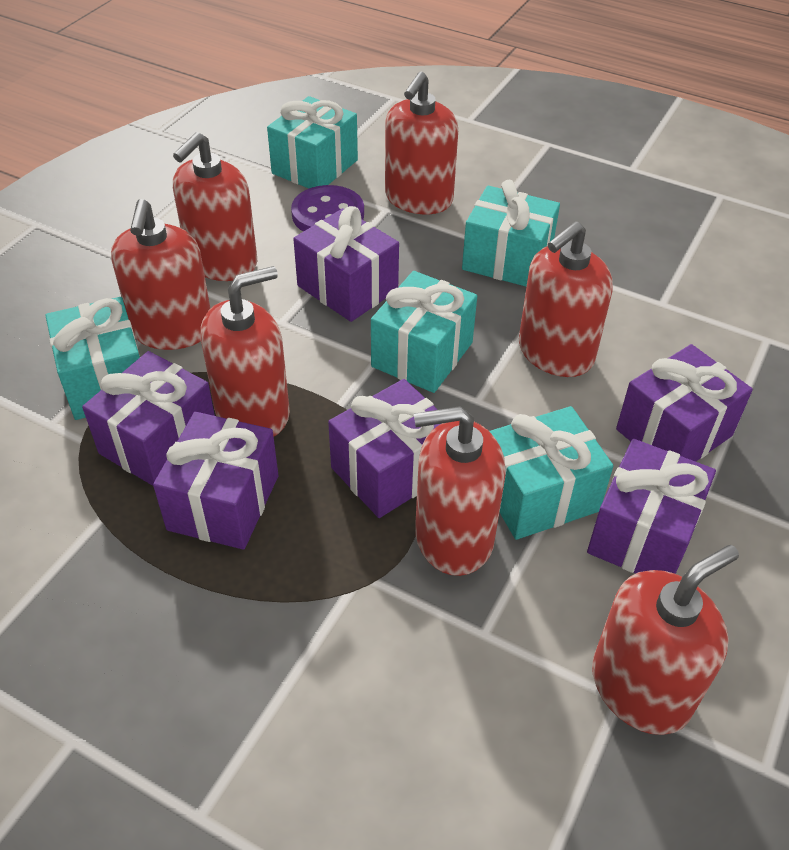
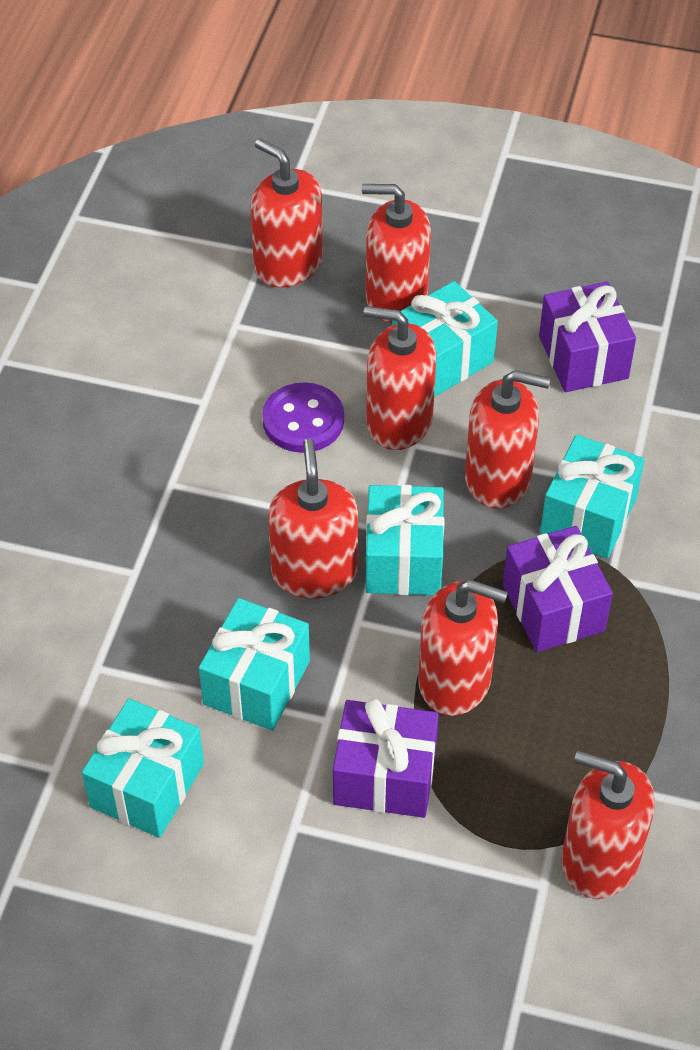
purple gift: 6 -> 3

